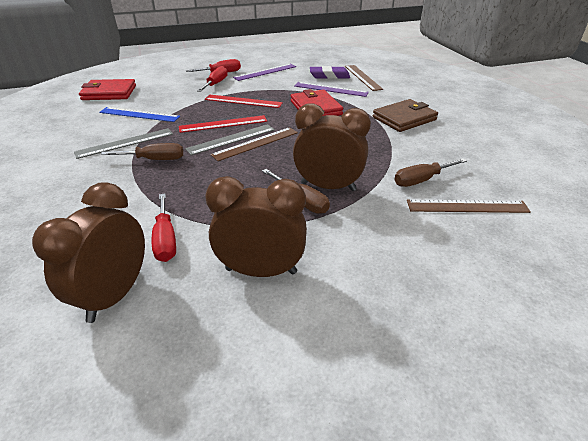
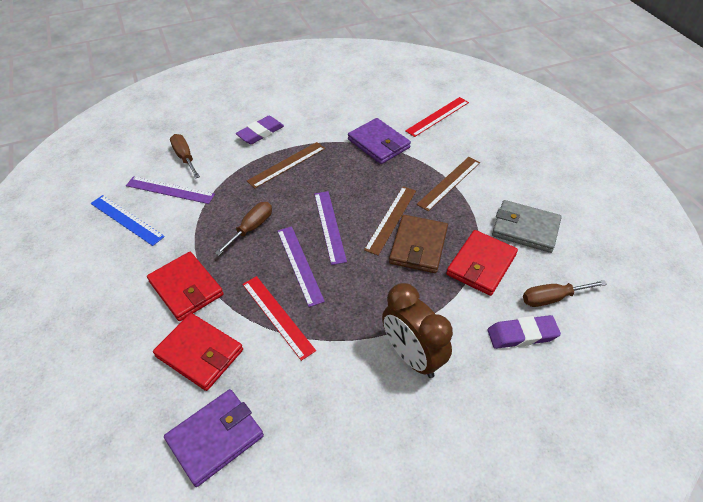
brown clock: 3 -> 1
grey ruler: 2 -> 0
grey wallet: 0 -> 1
purple eraser: 1 -> 2
purple ruler: 2 -> 3
purple wallet: 0 -> 2
red screwdriver: 3 -> 0
red wallet: 2 -> 3

